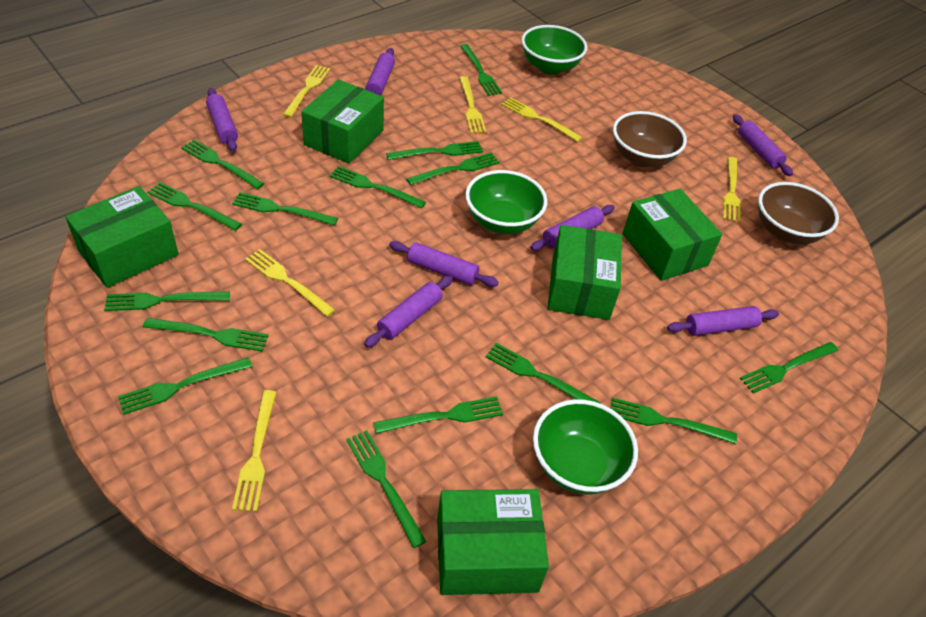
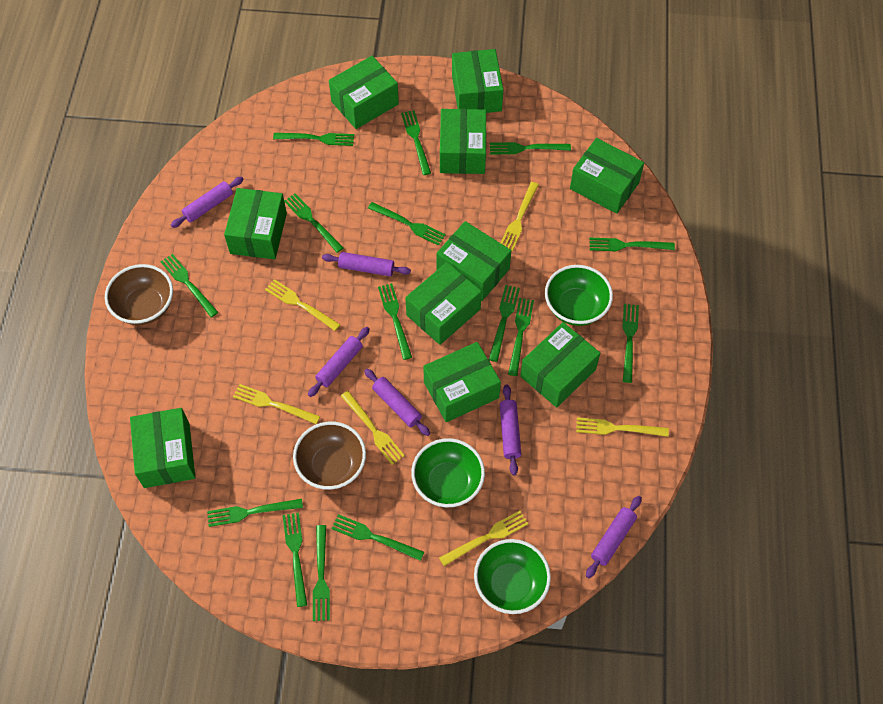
green box: 5 -> 10
purple rolling pin: 7 -> 6

